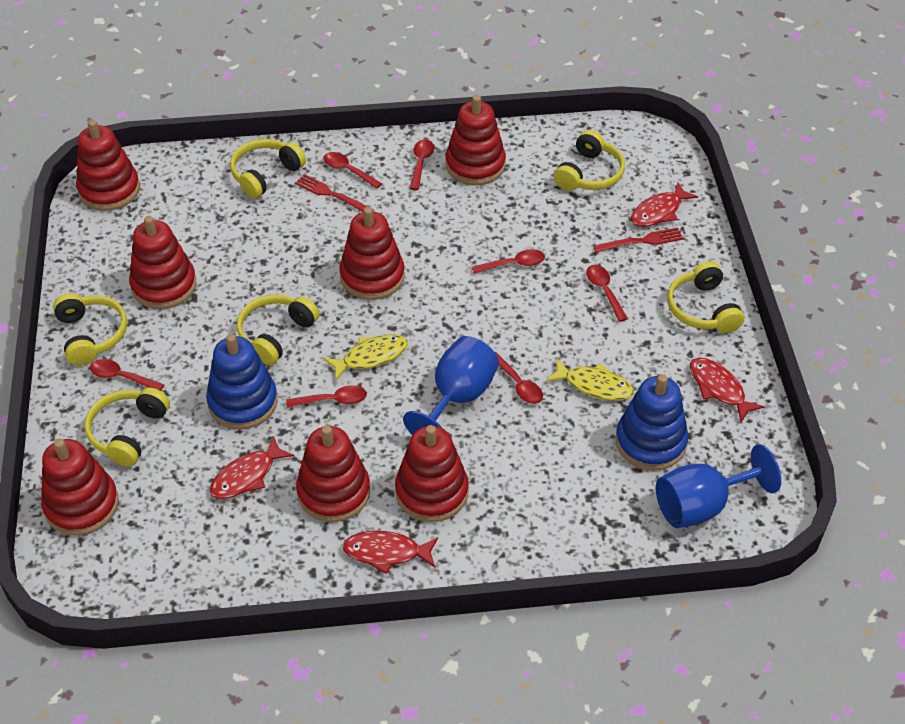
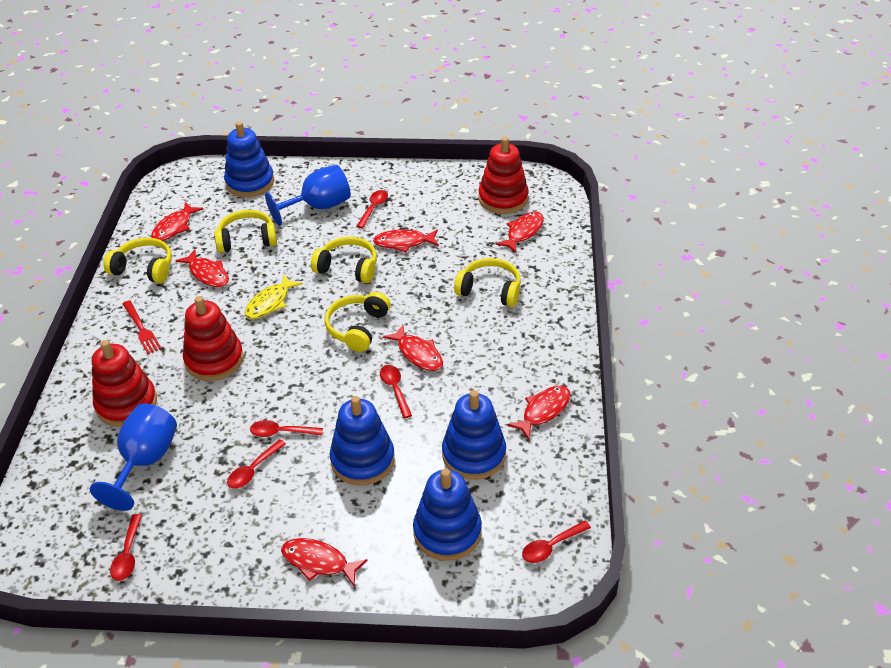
blue stacking toy: 2 -> 4
red fish: 4 -> 7
red fork: 2 -> 1
red spoon: 7 -> 6
red stacking toy: 7 -> 3
yellow fish: 2 -> 1
yellow headphones: 6 -> 5

